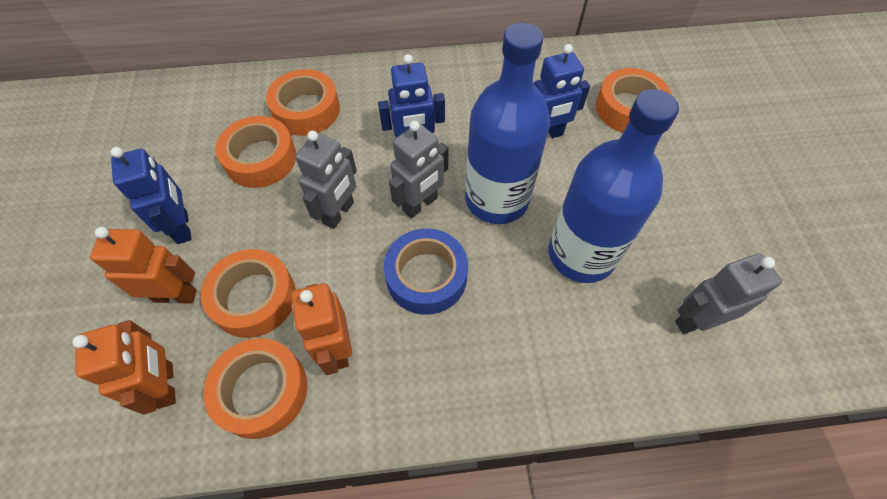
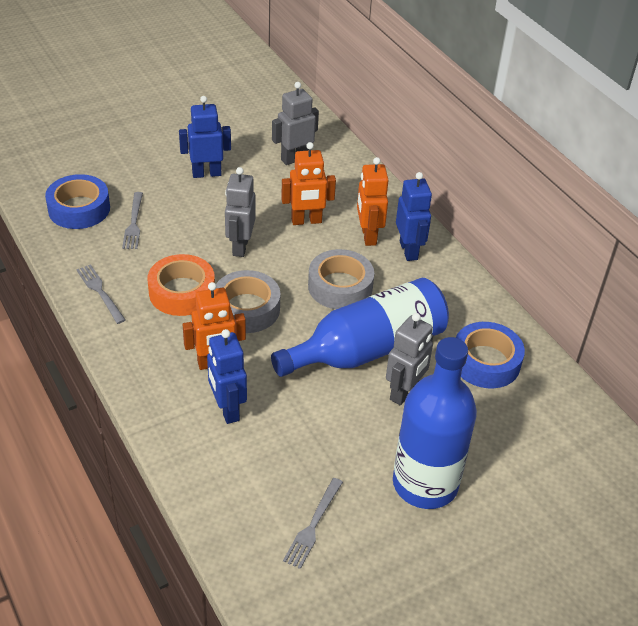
blue tape: 1 -> 2
grey fork: 0 -> 3
grey tape: 0 -> 2
orange tape: 5 -> 1

